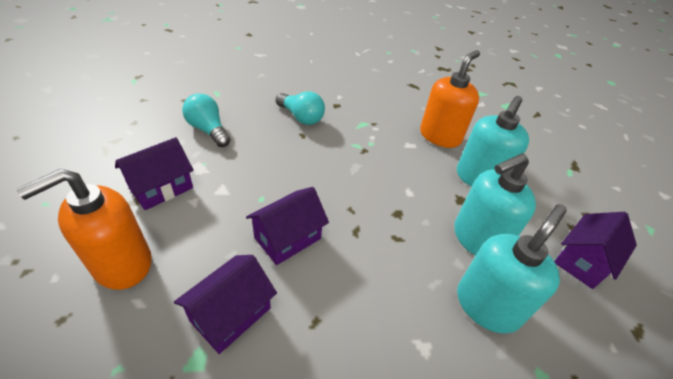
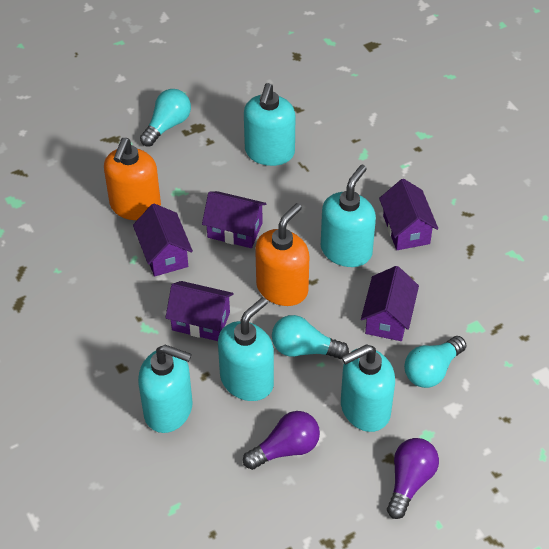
purple house: 4 -> 5
purple light bulb: 0 -> 2
turquoise light bulb: 2 -> 3
turquoise soap dispenser: 3 -> 5

